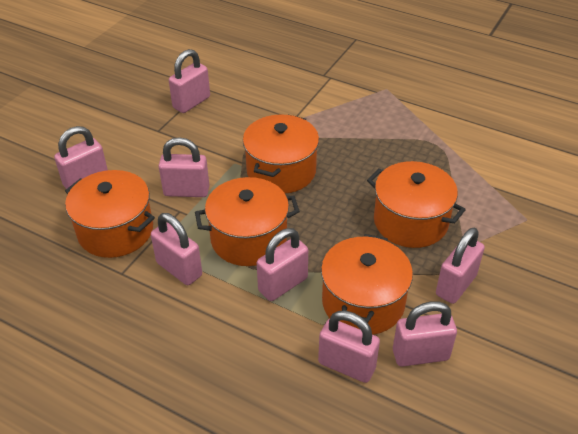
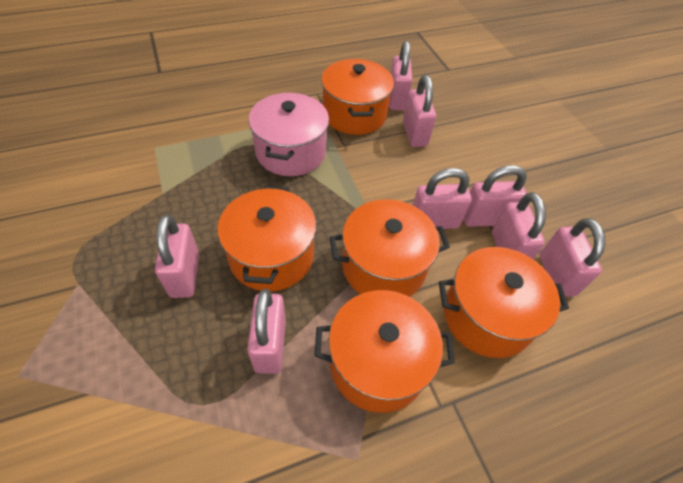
pink pot: 0 -> 1

